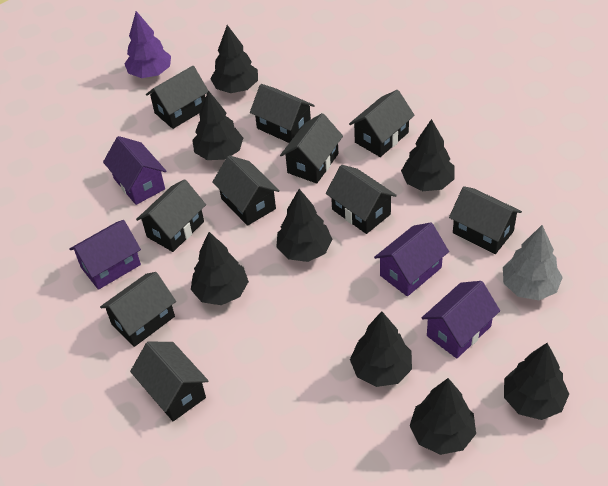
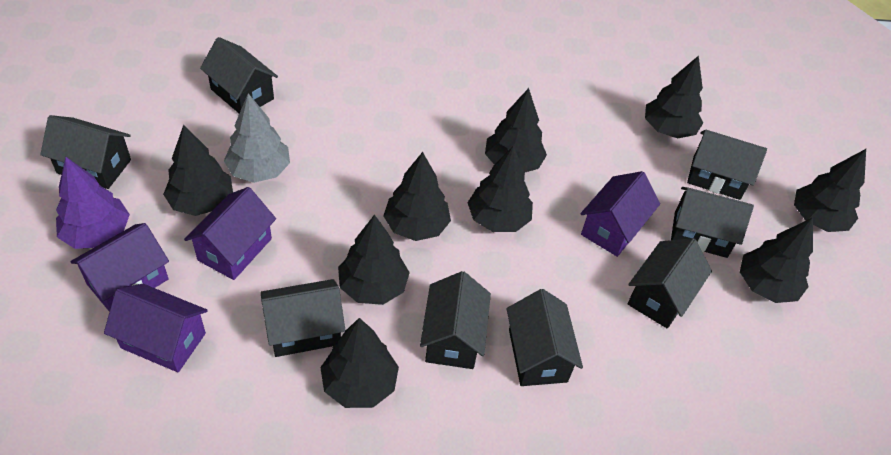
black house: 10 -> 8
black tree: 8 -> 9

